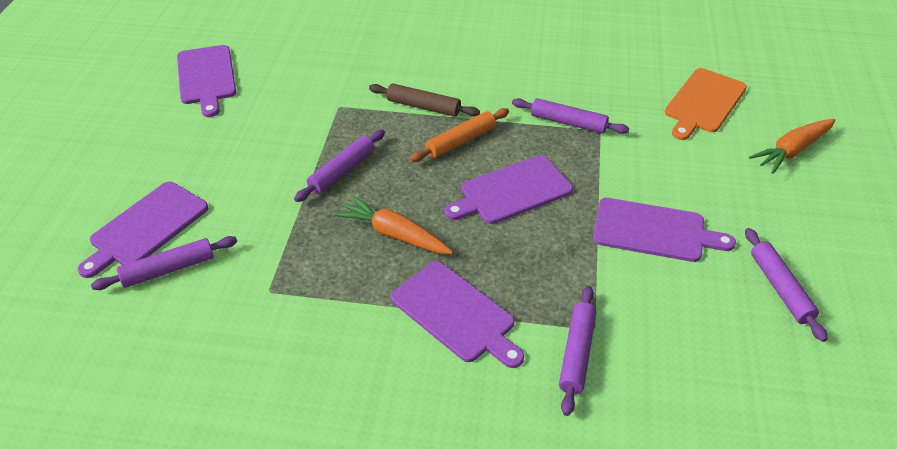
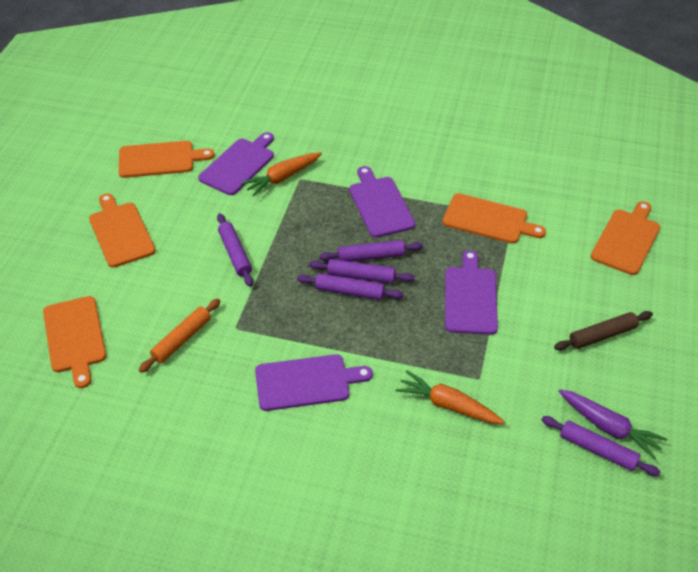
orange cutting board: 1 -> 5
purple carrot: 0 -> 1
purple cutting board: 5 -> 4

